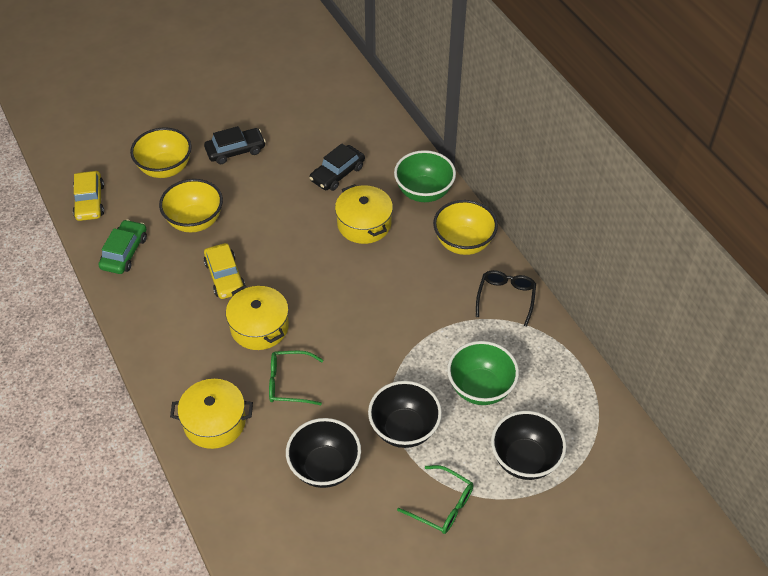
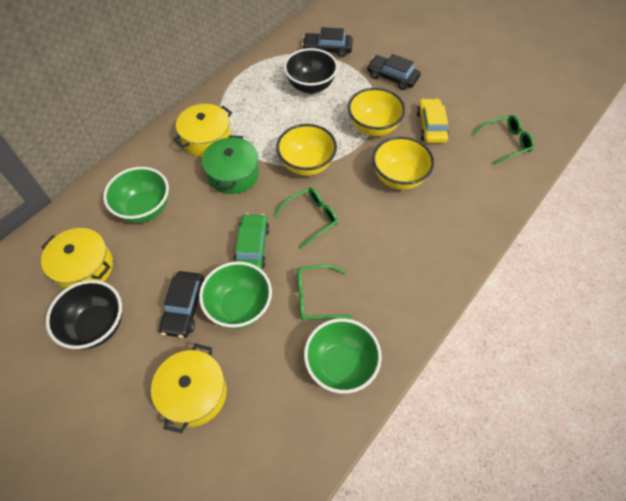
black bowl: 3 -> 2
black car: 2 -> 3
black glasses: 1 -> 0
green bowl: 2 -> 3
green glasses: 2 -> 3
green pot: 0 -> 1
yellow car: 2 -> 1

